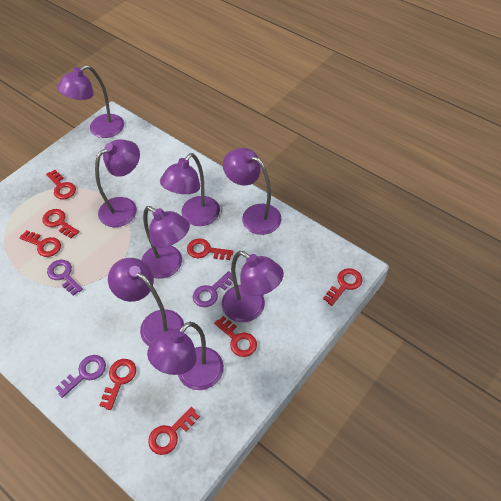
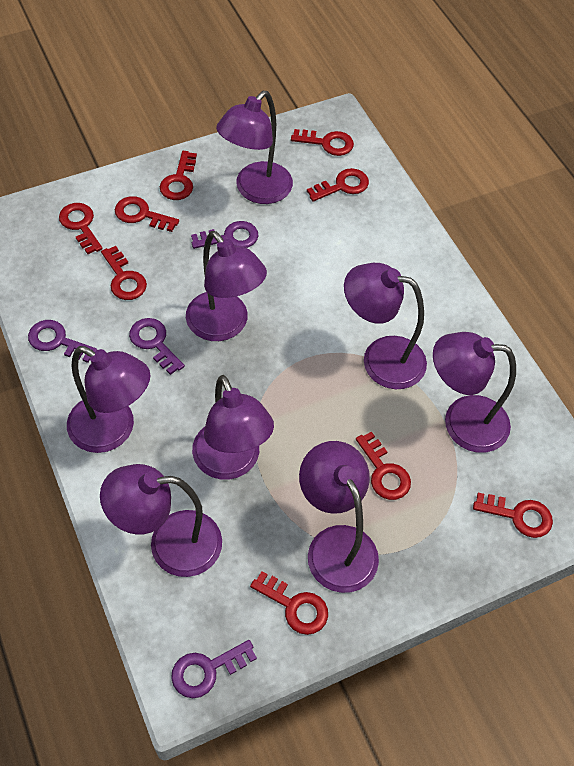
purple key: 3 -> 4
red key: 8 -> 9

